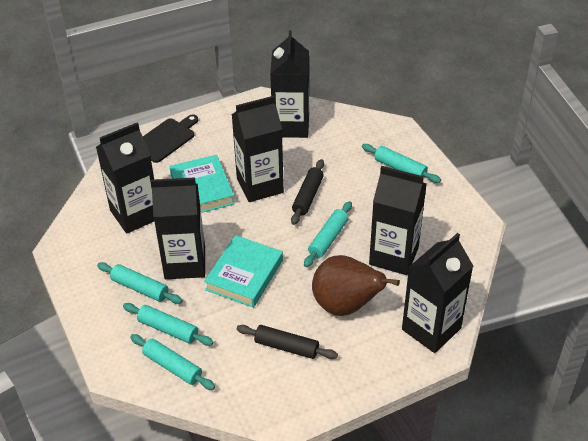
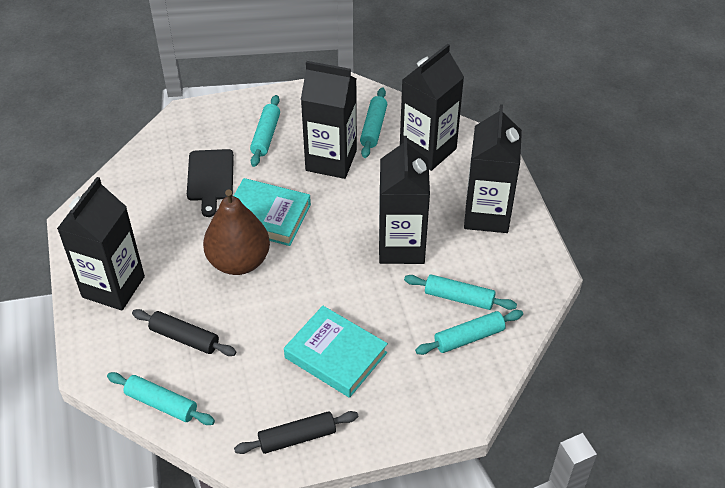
black carton: 6 -> 5

